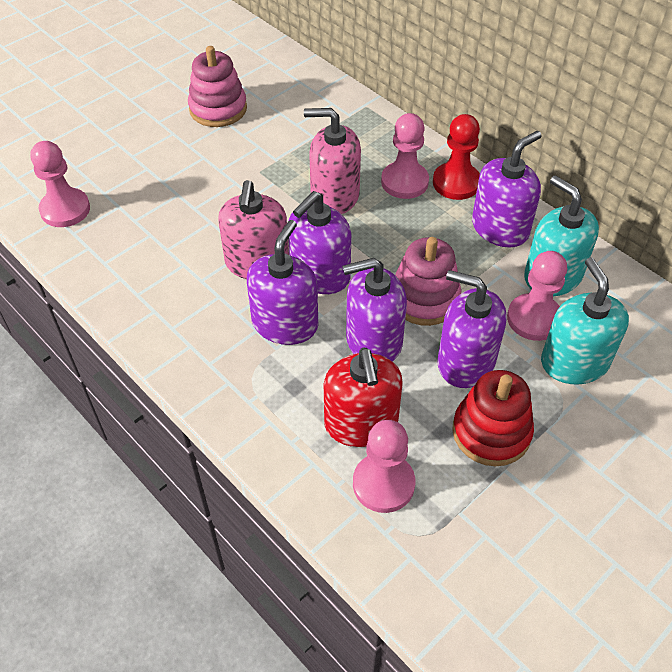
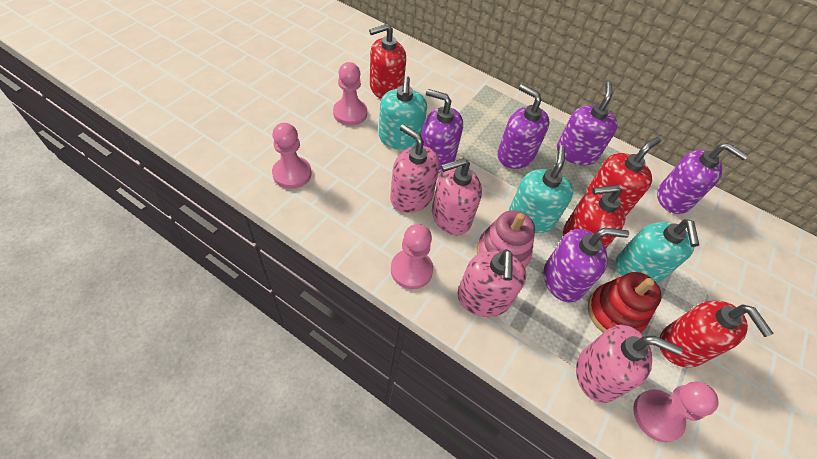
pink soap dispenser: 2 -> 4
pink stacking toy: 2 -> 1
red pawn: 1 -> 0
red soap dispenser: 1 -> 4
turquoise soap dispenser: 2 -> 3

